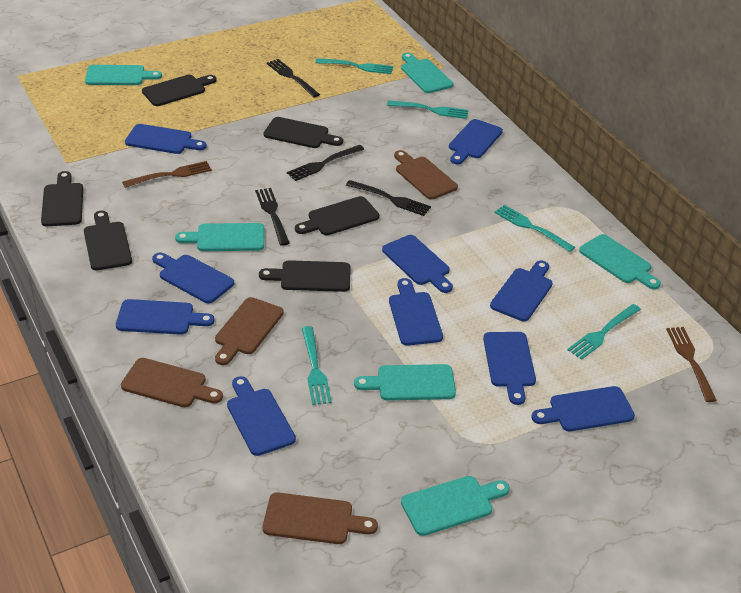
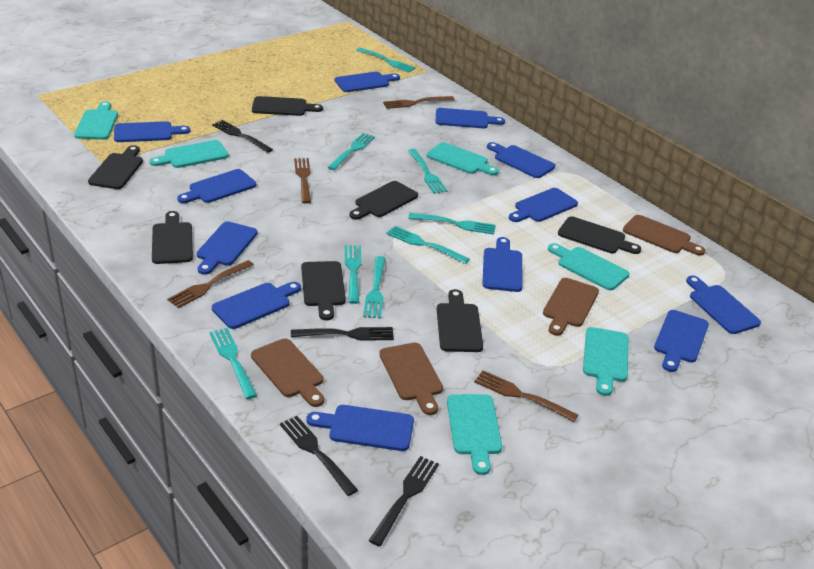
black cutting board: 6 -> 7
blue cutting board: 10 -> 12
brown fork: 2 -> 4
turquoise fork: 5 -> 8

